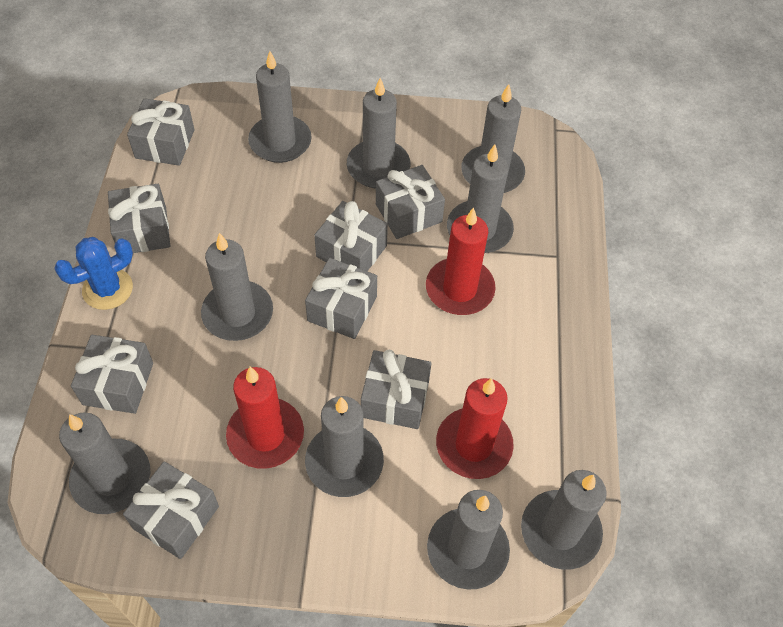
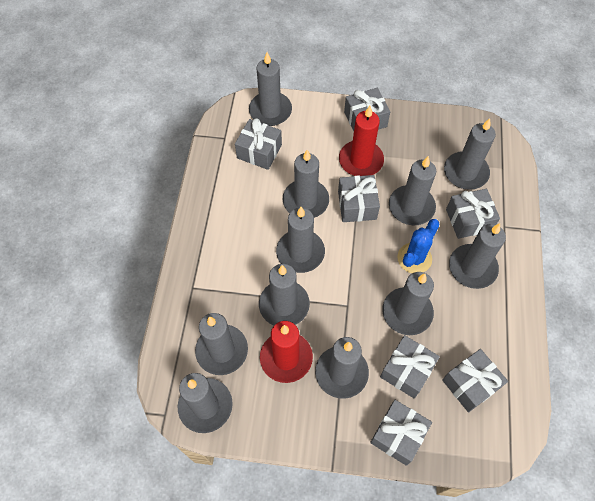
grey candle: 9 -> 11
grey gift: 8 -> 7
red candle: 3 -> 2

